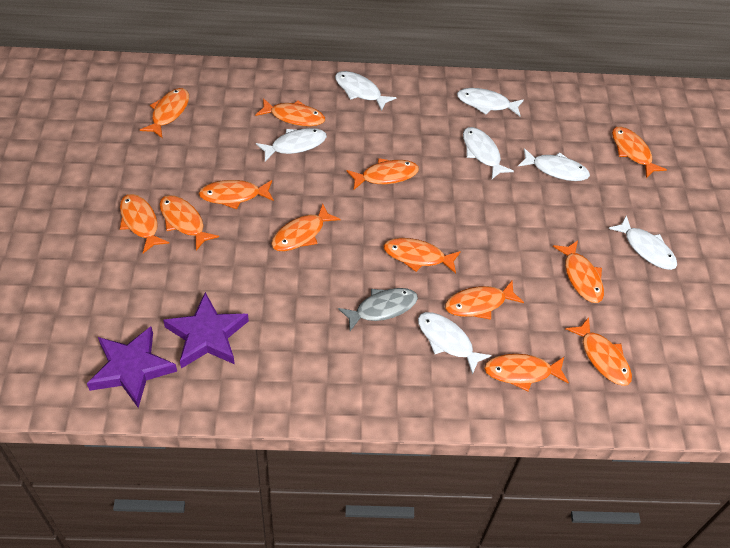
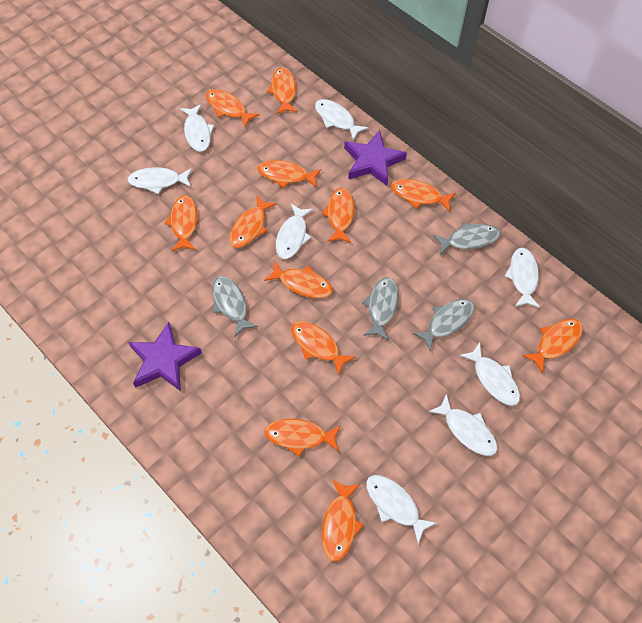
grey fish: 1 -> 4
orange fish: 13 -> 12
white fish: 7 -> 8

